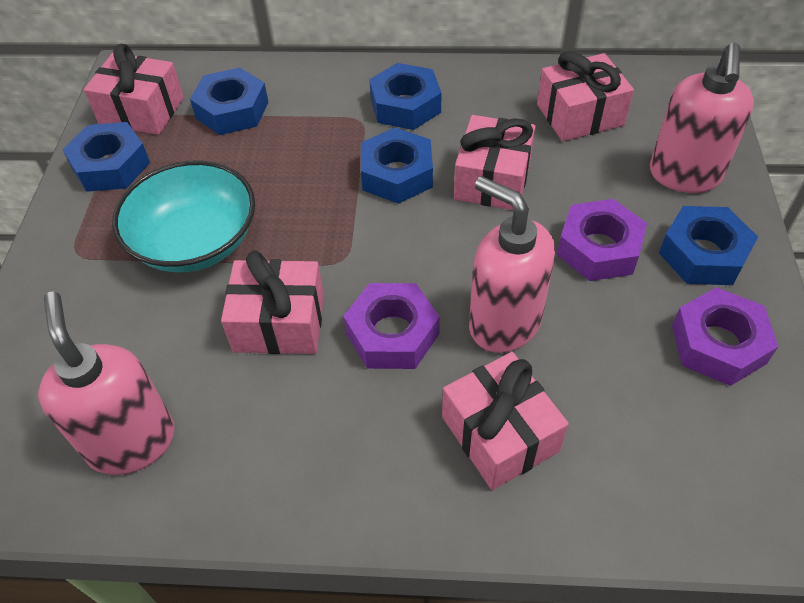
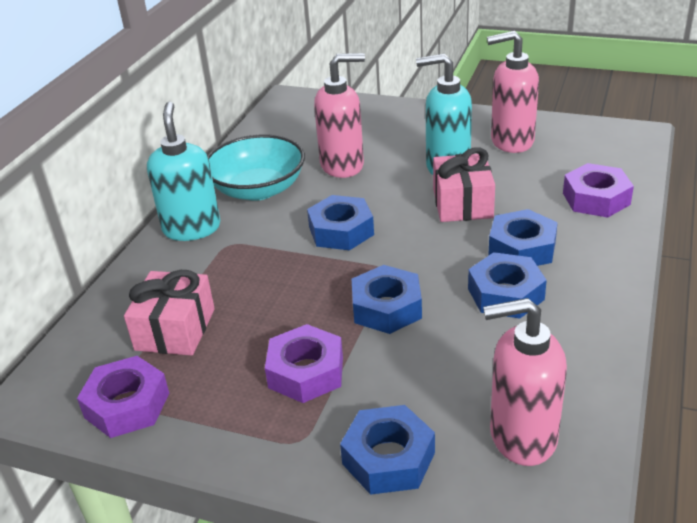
pink gift: 5 -> 2
turquoise soap dispenser: 0 -> 2

